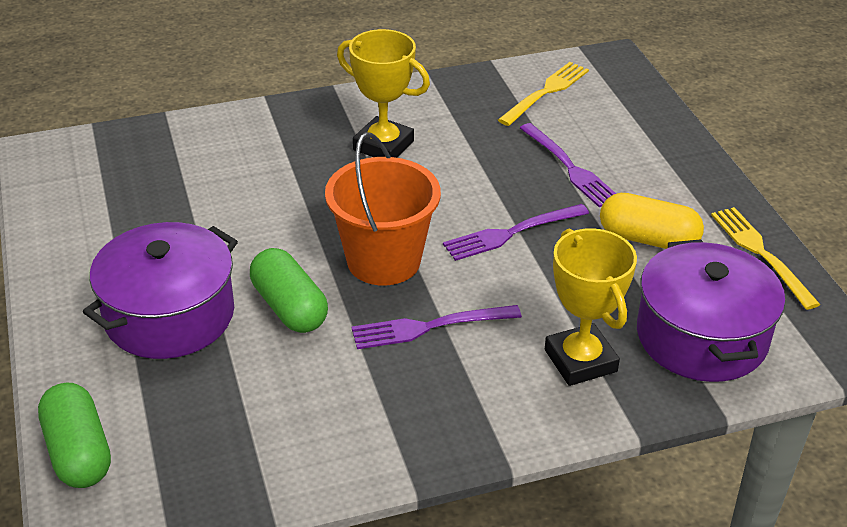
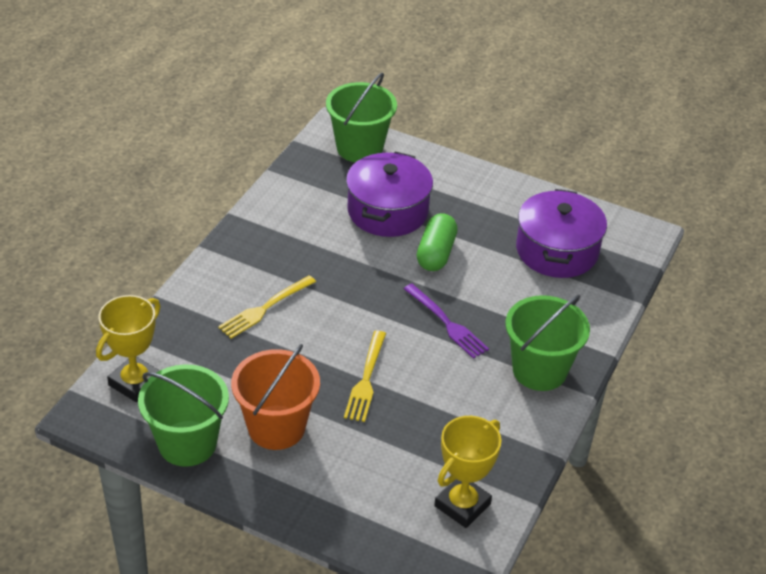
green bucket: 0 -> 3
green capsule: 2 -> 1
purple fork: 3 -> 1
yellow capsule: 1 -> 0

